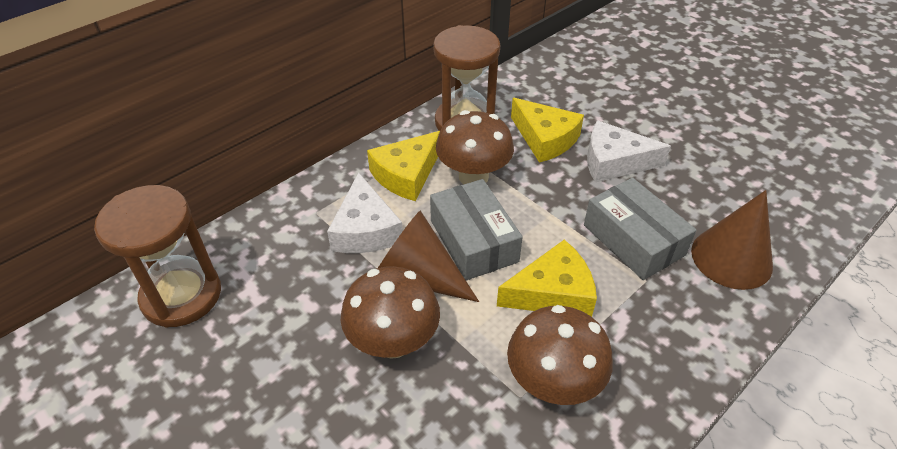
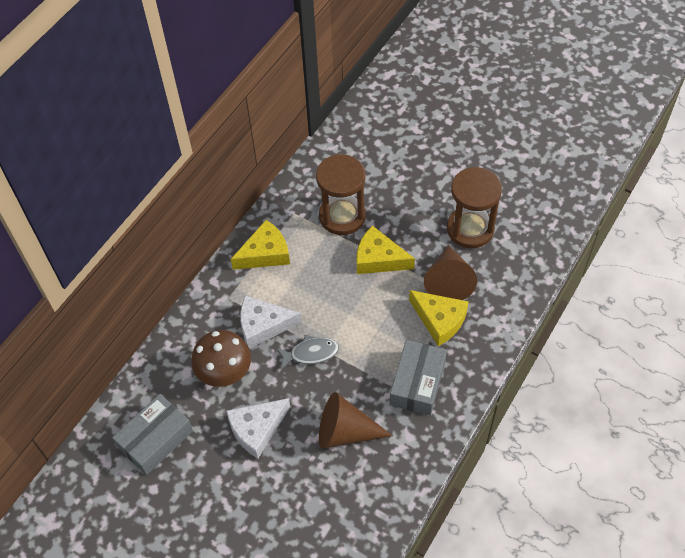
brown mushroom: 3 -> 1
grey fish: 0 -> 1

